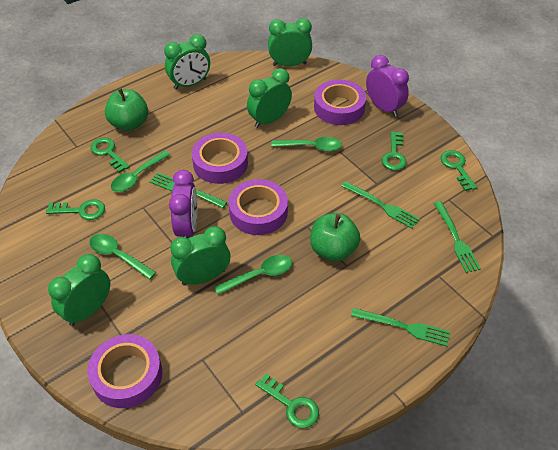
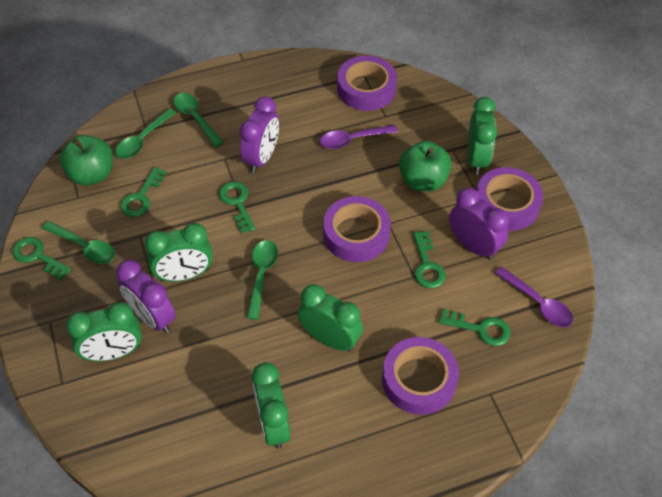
green fork: 4 -> 0
purple clock: 2 -> 3
purple spoon: 0 -> 2

